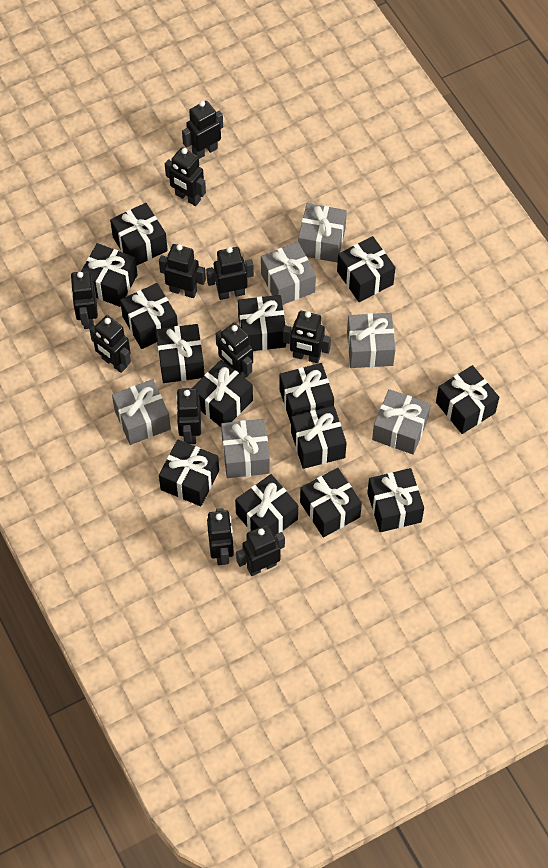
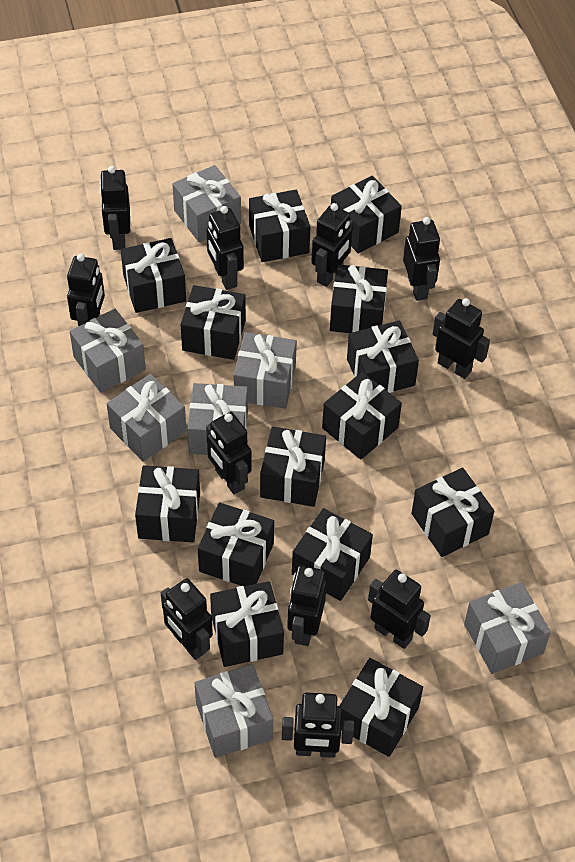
grey gift: 6 -> 7

